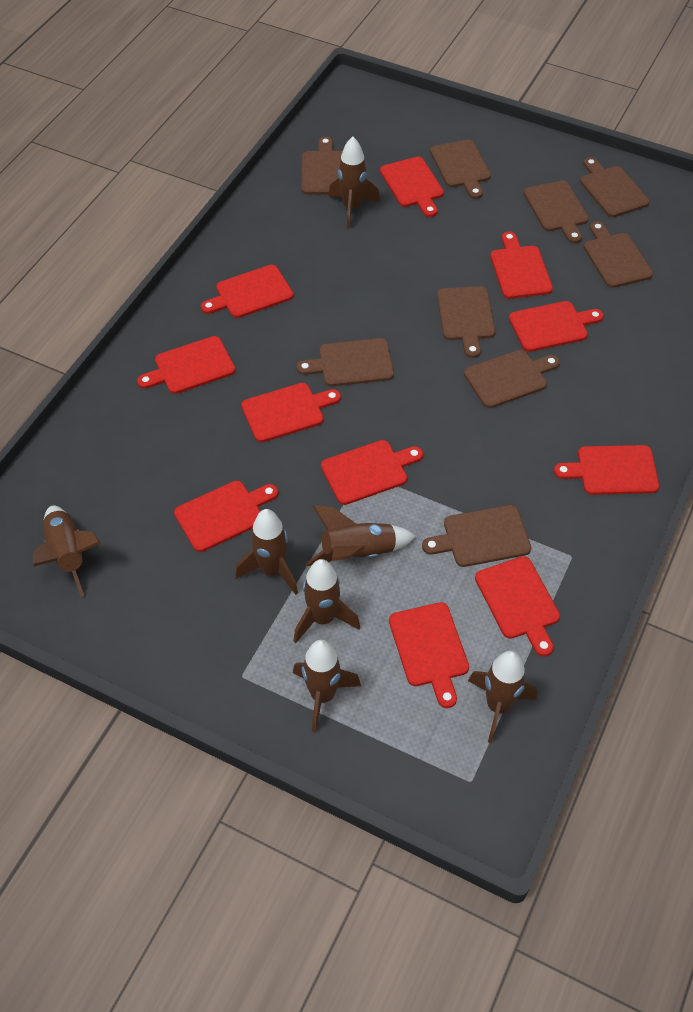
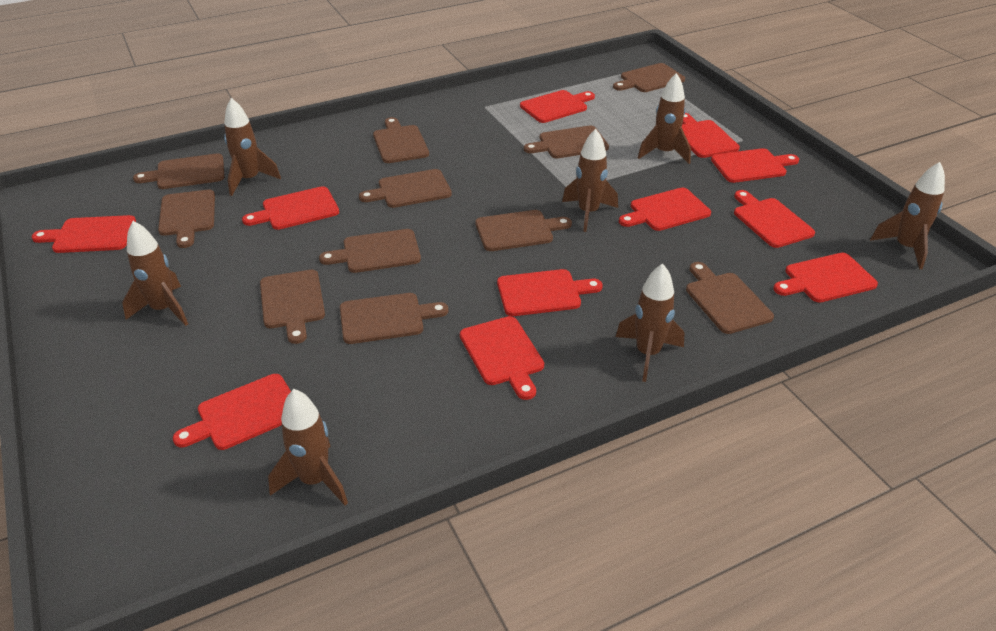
brown cutting board: 9 -> 11

